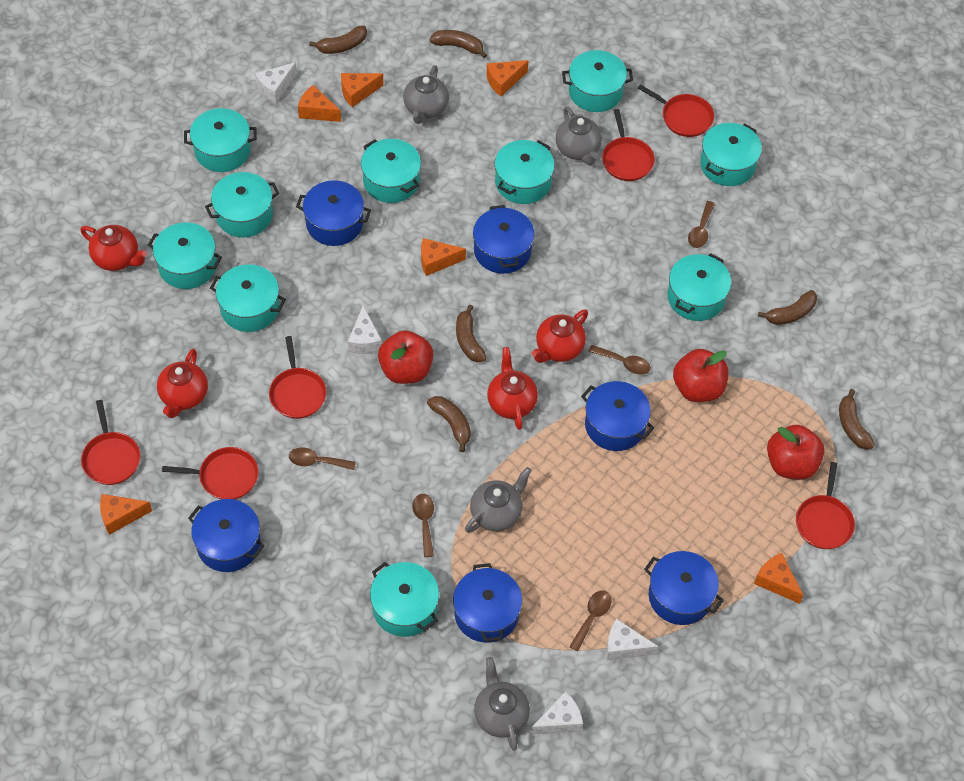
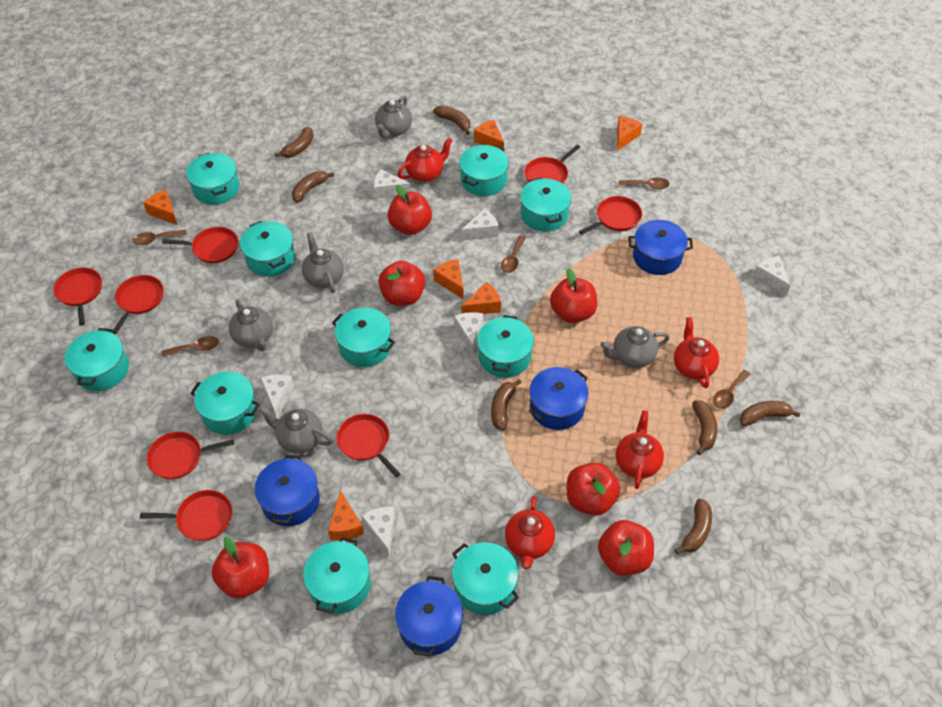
blue pot: 6 -> 4
brown banana: 6 -> 7
grey teapot: 4 -> 5
red apple: 3 -> 6
red pan: 6 -> 8
white cheese: 4 -> 6

